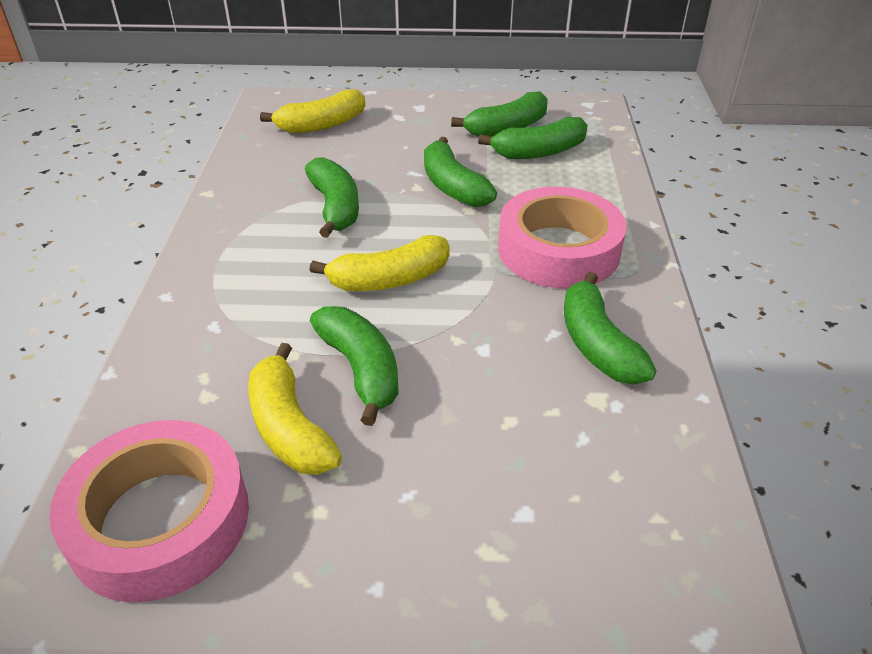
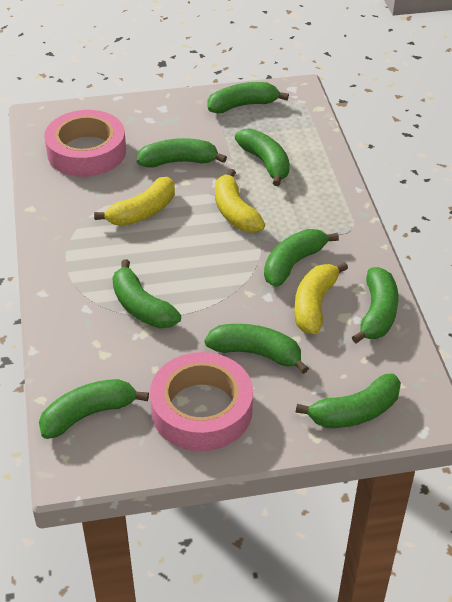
green banana: 6 -> 9

